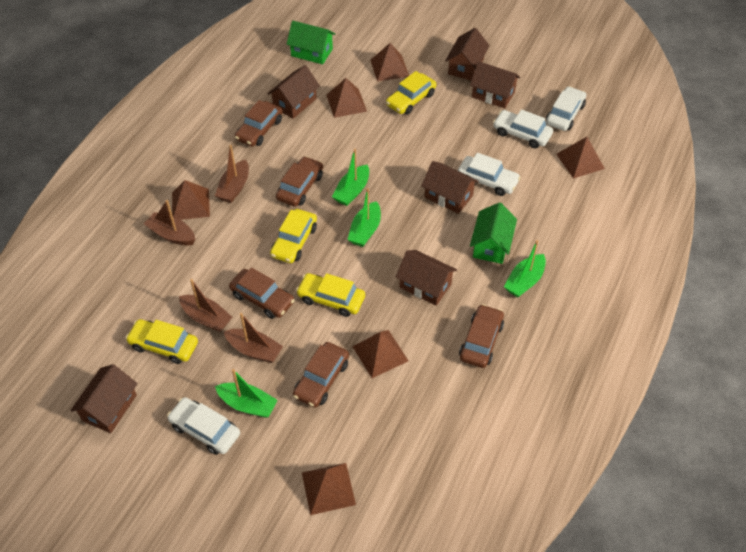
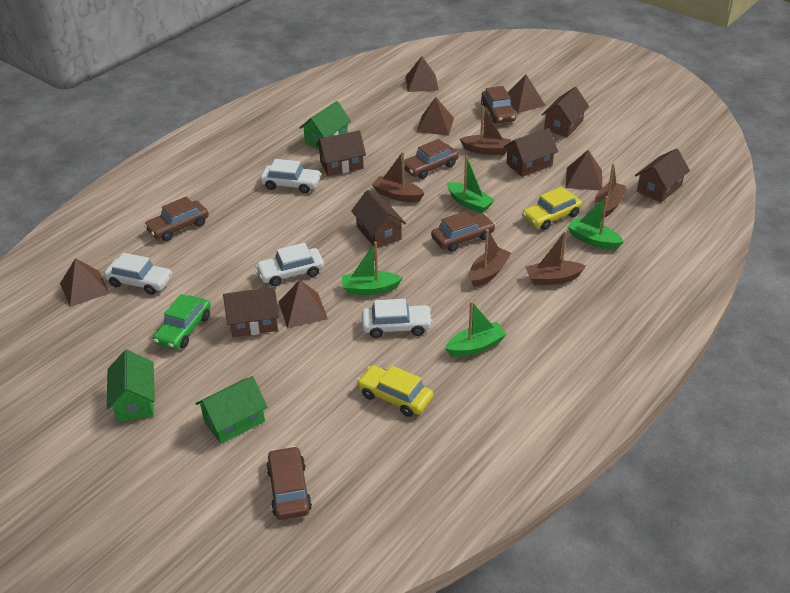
brown boat: 4 -> 5
green car: 0 -> 1
green house: 2 -> 3
yellow car: 4 -> 2

